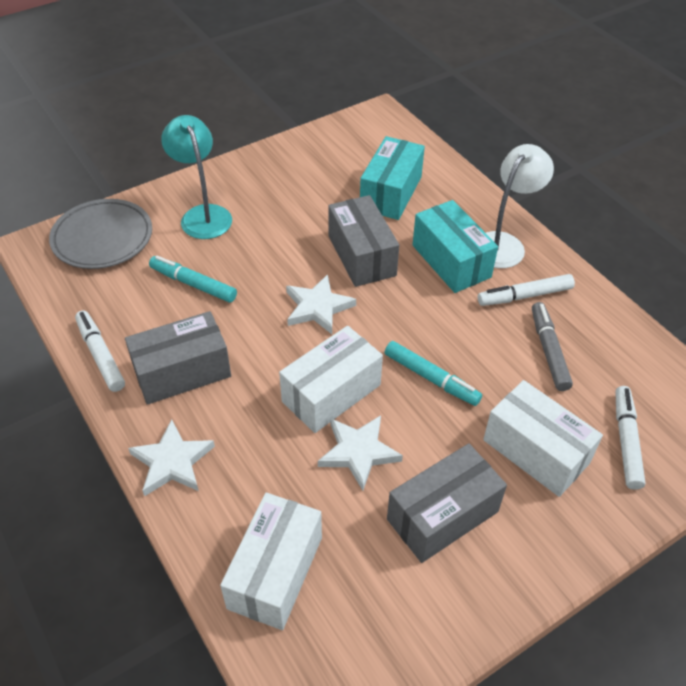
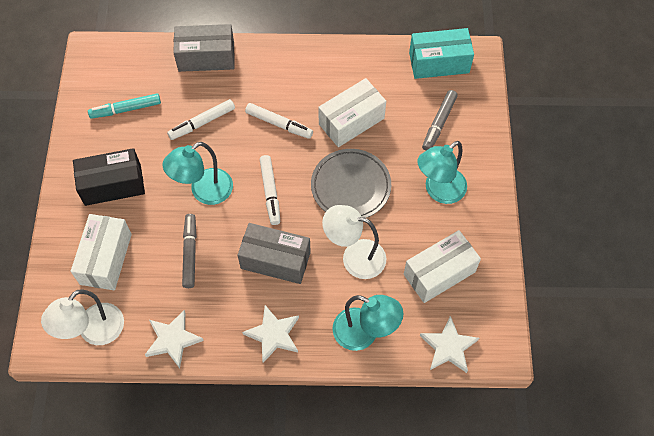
black box: 0 -> 1
grey box: 3 -> 2
grey marker: 1 -> 2
turquoise box: 2 -> 1
turquoise lamp: 1 -> 3
turquoise marker: 2 -> 1
white lamp: 1 -> 2

